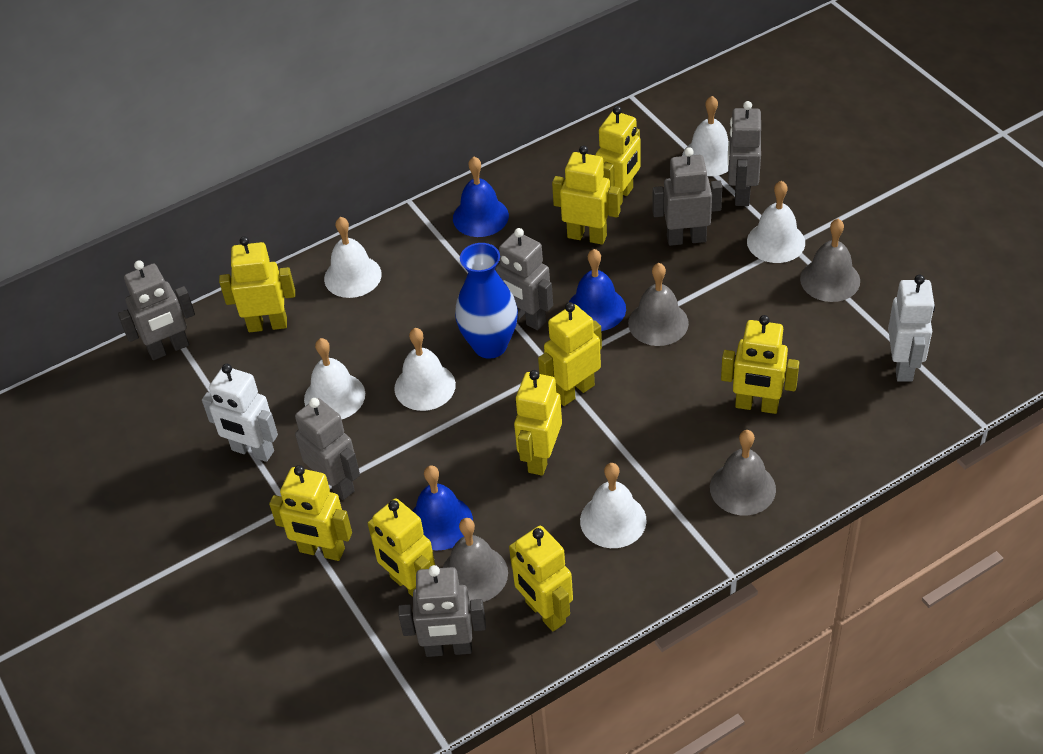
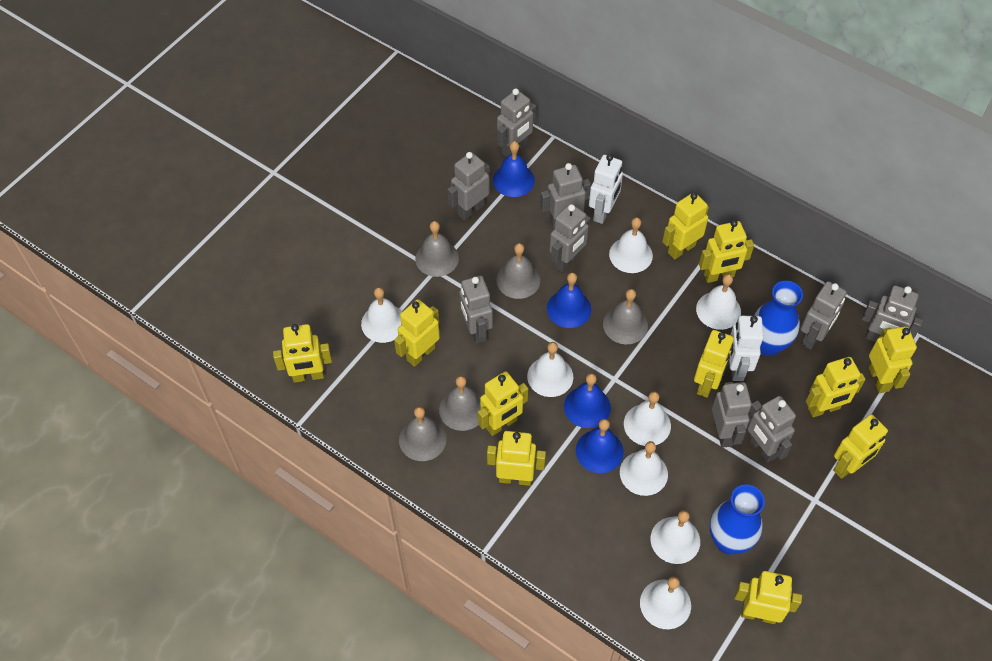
blue bell: 3 -> 4
blue vase: 1 -> 2
grey bell: 4 -> 5
grey robot: 6 -> 9
white bell: 6 -> 8
yellow robot: 9 -> 11

